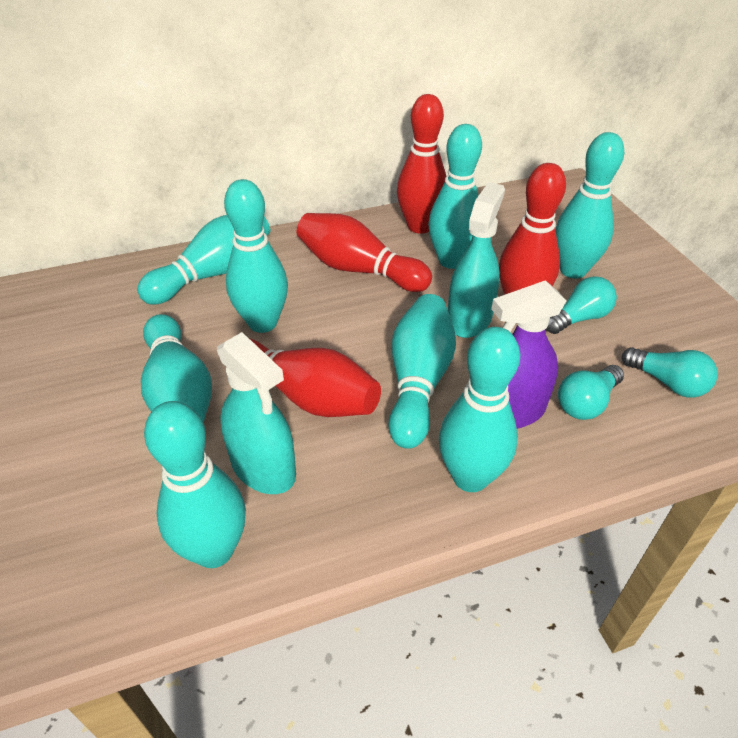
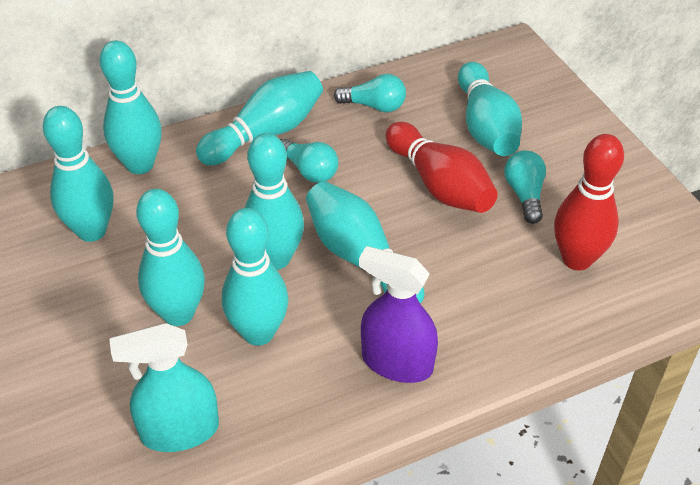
red bowling pin: 4 -> 2
turquoise spray bottle: 2 -> 1

